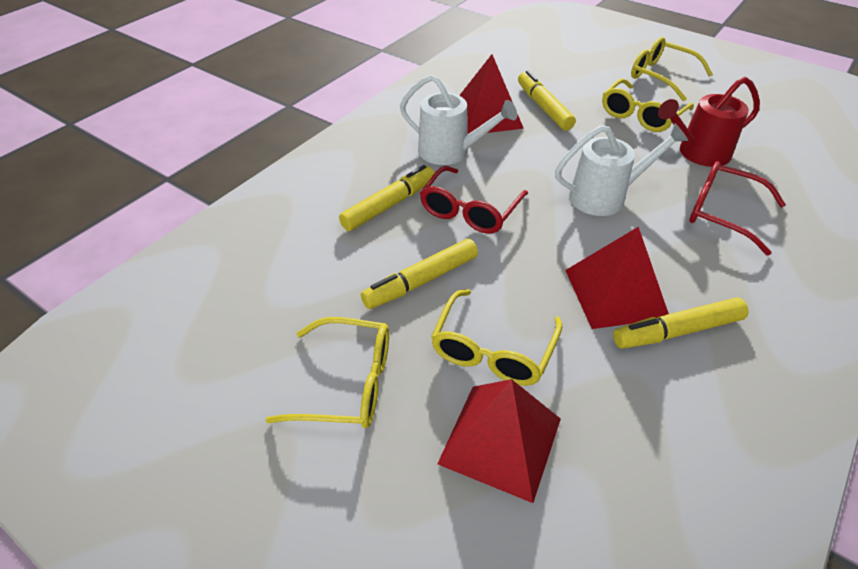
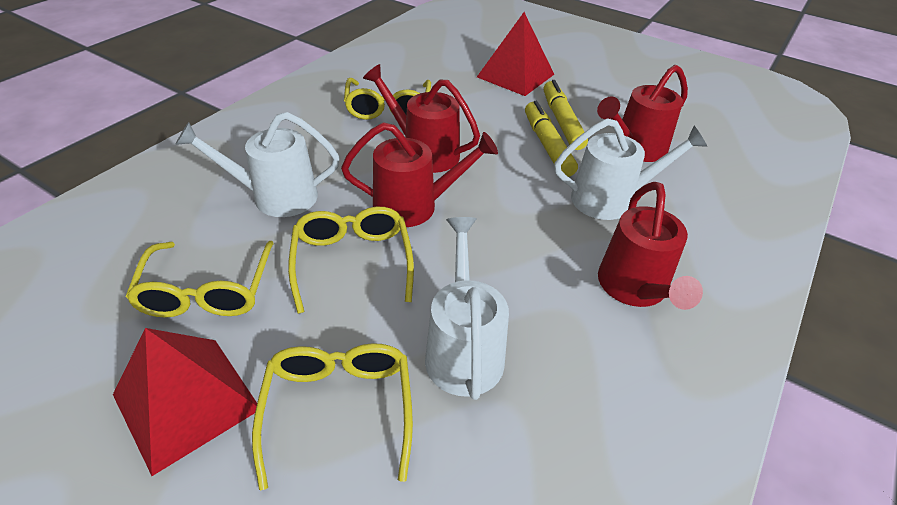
red glasses: 2 -> 0
red pyramid: 3 -> 2
red watering can: 1 -> 4
white watering can: 2 -> 3
yellow marker: 4 -> 2

